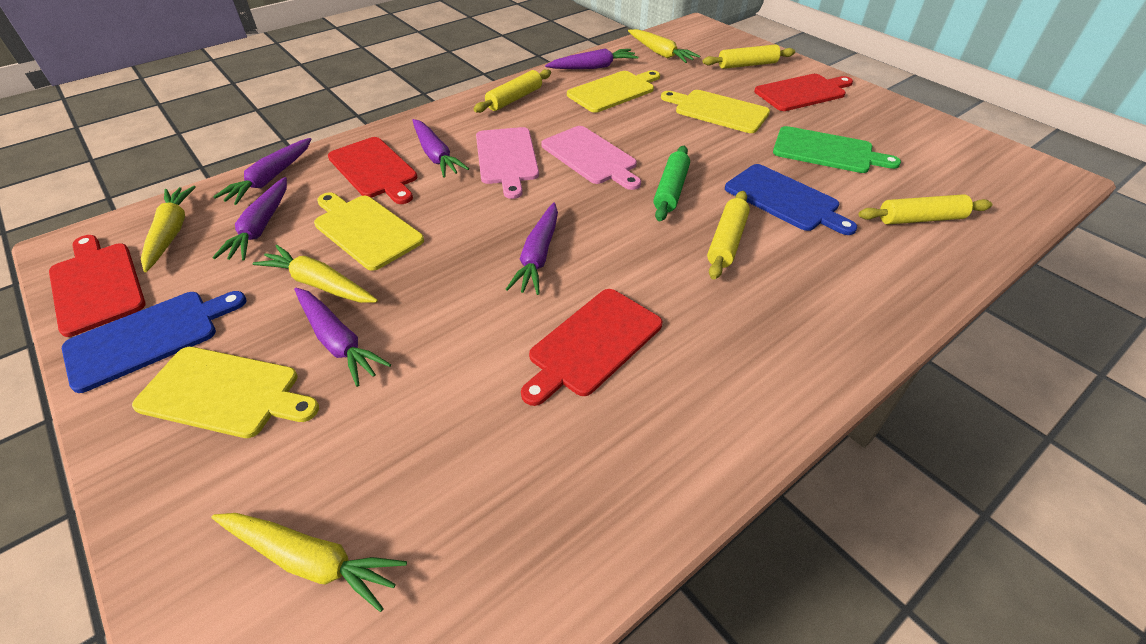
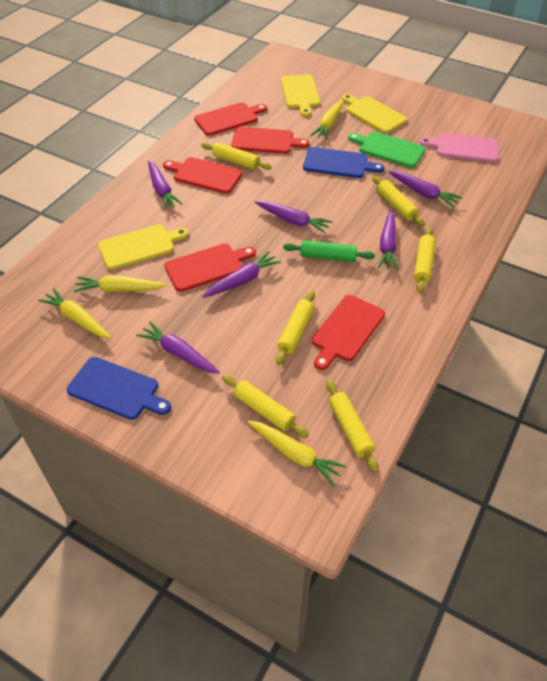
pink cutting board: 2 -> 1
red cutting board: 4 -> 5
yellow cutting board: 4 -> 3
yellow rolling pin: 4 -> 6

